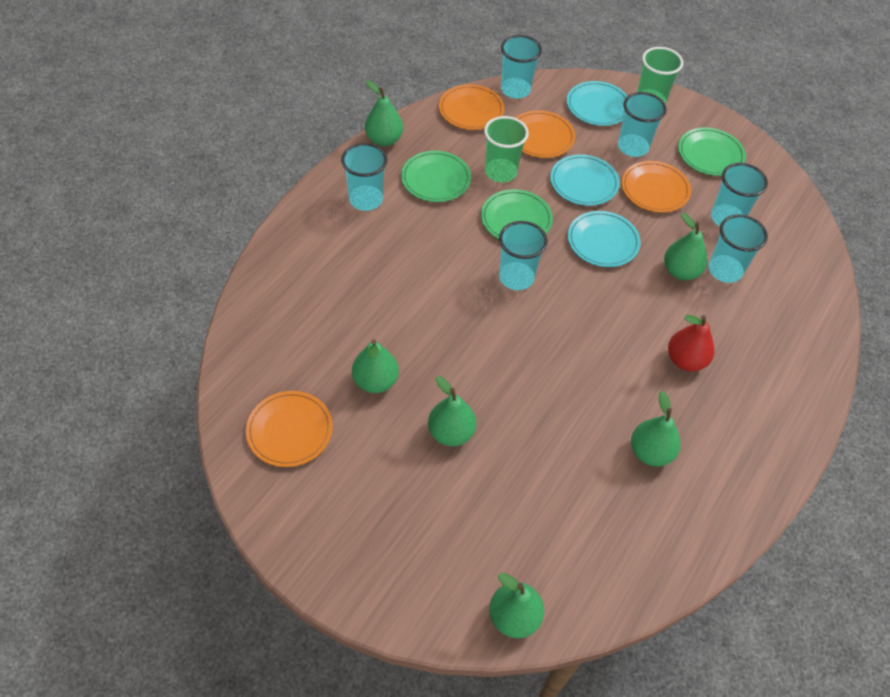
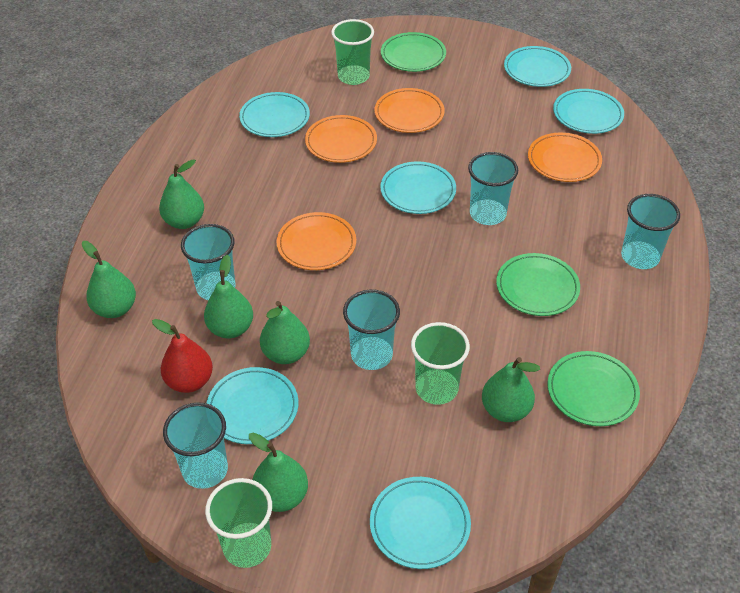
green cup: 2 -> 3
turquoise cup: 6 -> 5
turquoise plate: 3 -> 6

